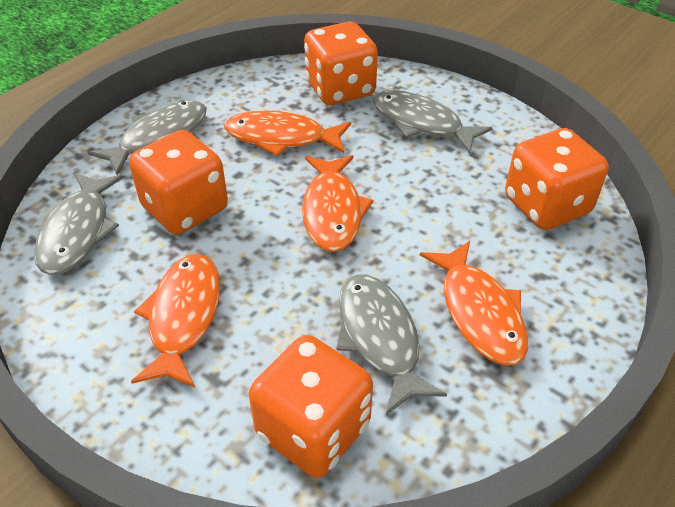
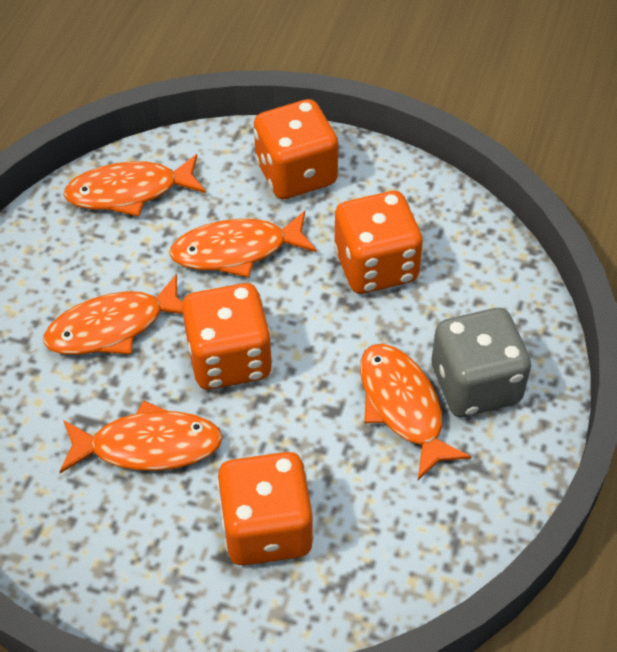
grey dice: 0 -> 1
grey fish: 4 -> 0
orange fish: 4 -> 5

